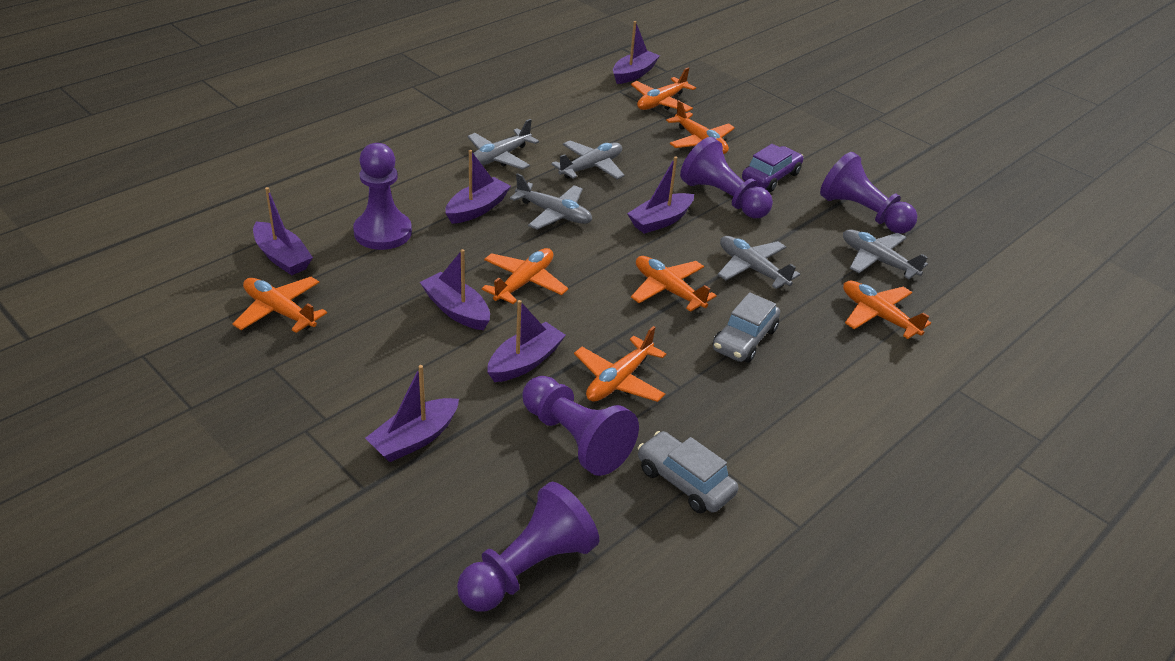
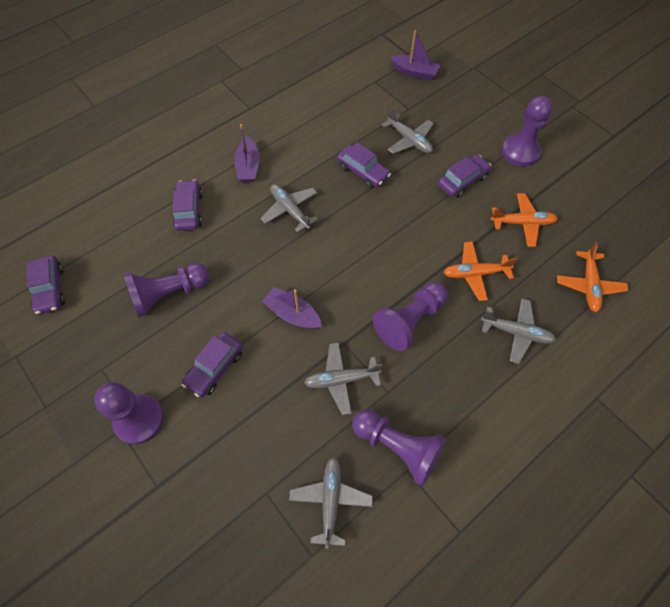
grey car: 2 -> 0
orange plane: 7 -> 3
purple boat: 7 -> 3
purple car: 1 -> 5

